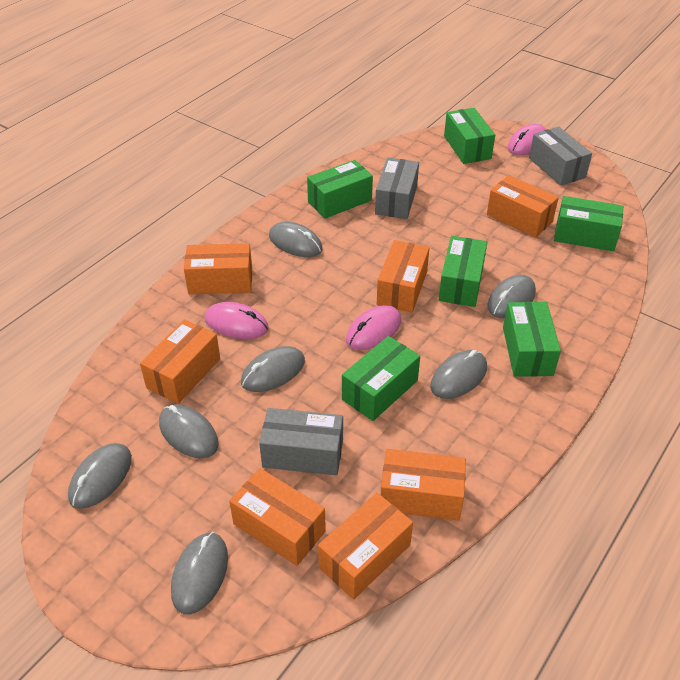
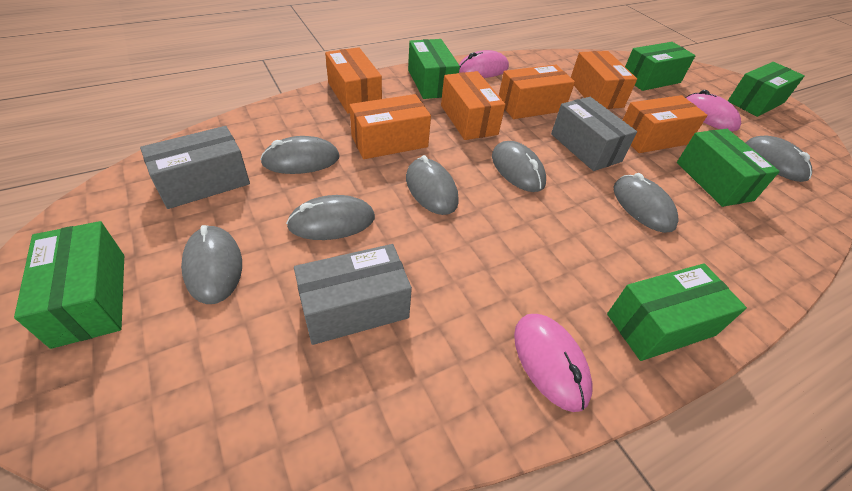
orange box: 7 -> 6

